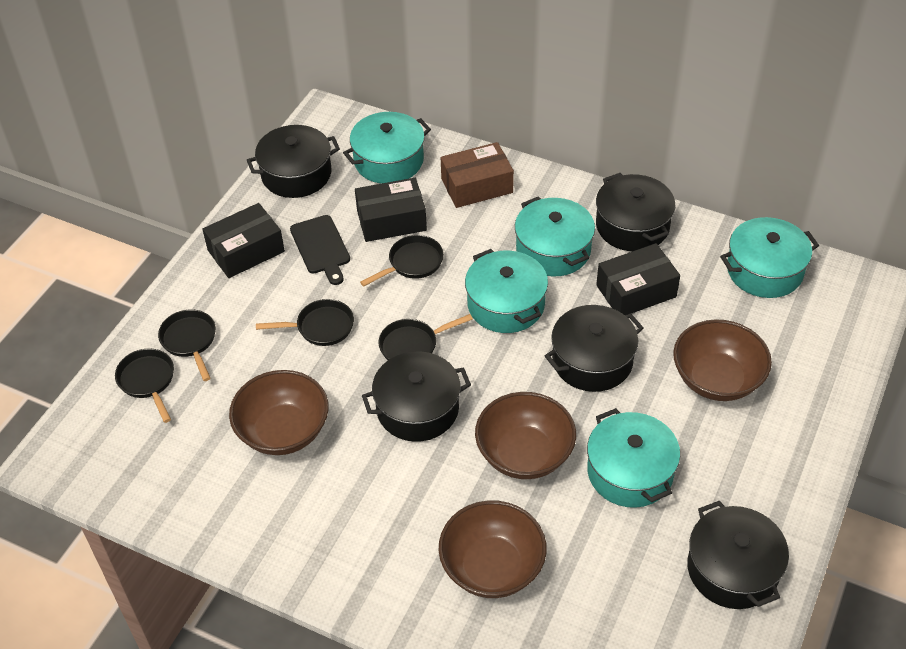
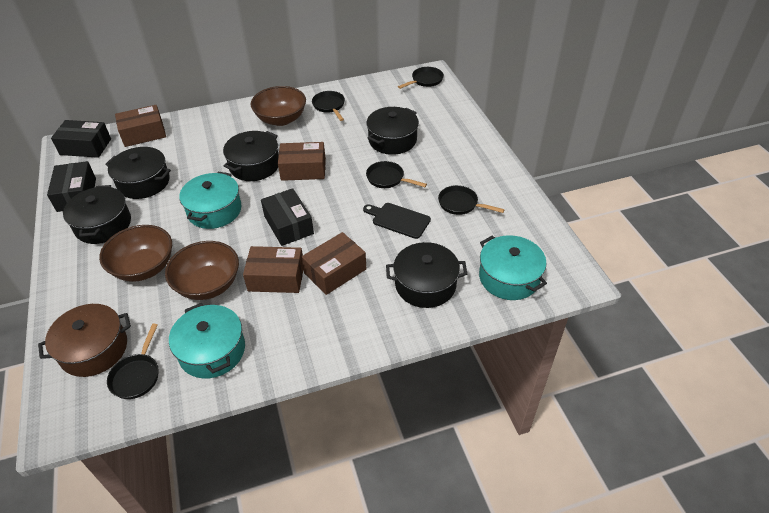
brown bowl: 4 -> 3
brown box: 1 -> 4
brown pot: 0 -> 1
turquoise pot: 5 -> 3

